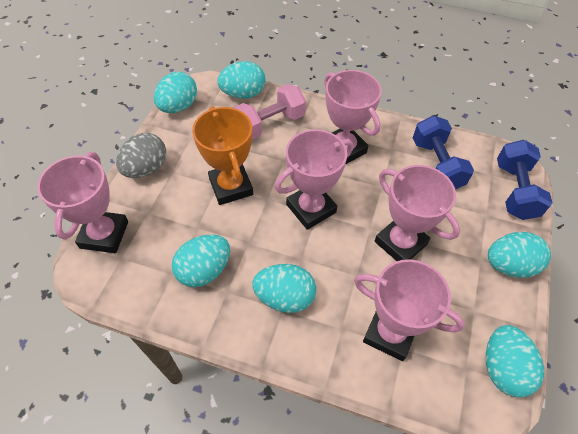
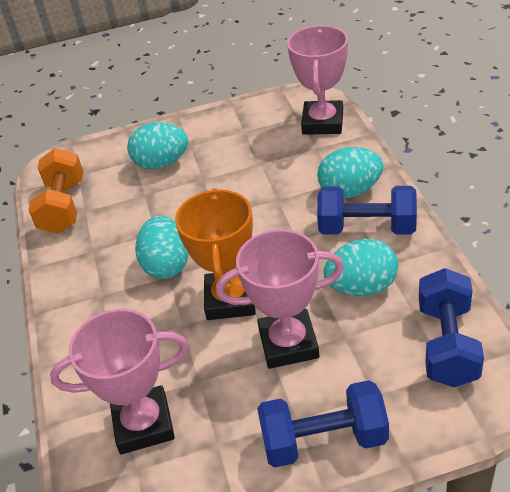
blue dumbbell: 2 -> 3
grey egg: 1 -> 0
orange dumbbell: 0 -> 1
pink dumbbell: 1 -> 0
pink trophy: 5 -> 3
turquoise egg: 6 -> 4

